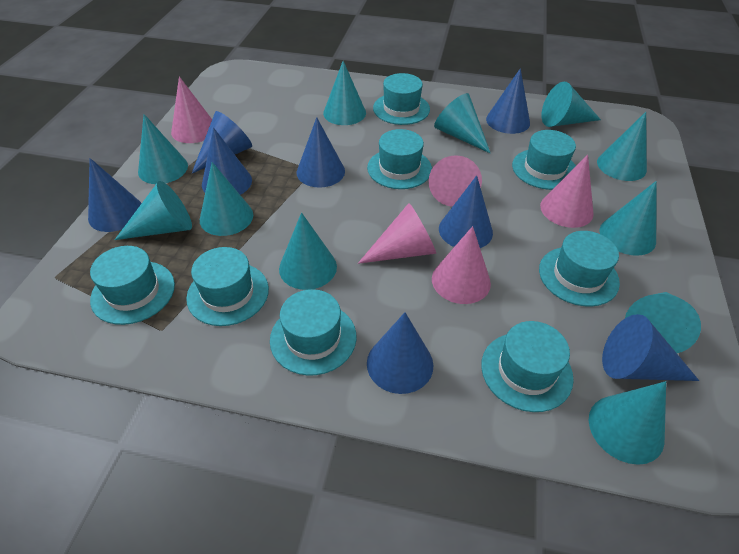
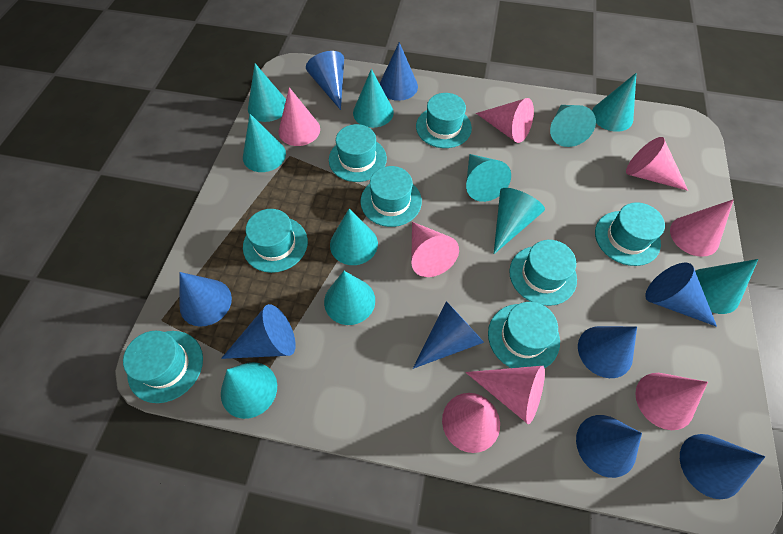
blue cone: 8 -> 9
pink cone: 5 -> 8

